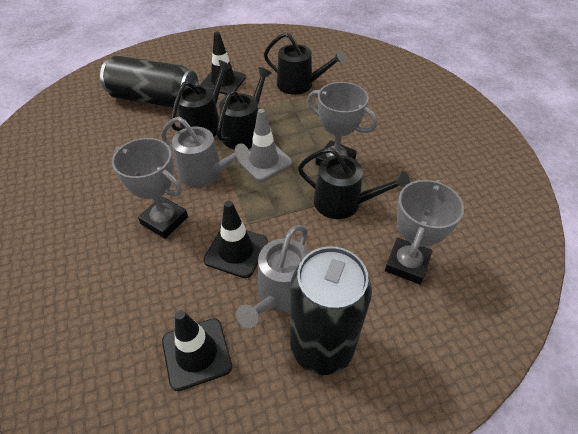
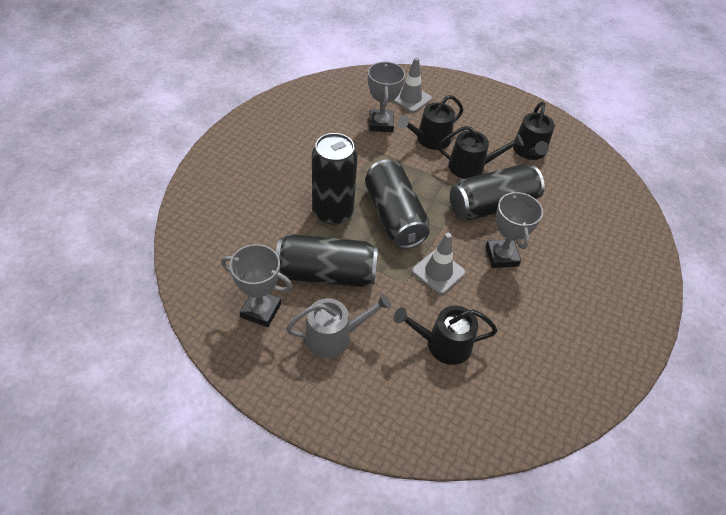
black can: 2 -> 4
black traffic cone: 3 -> 0
grey traffic cone: 1 -> 2
grey watering can: 2 -> 1

